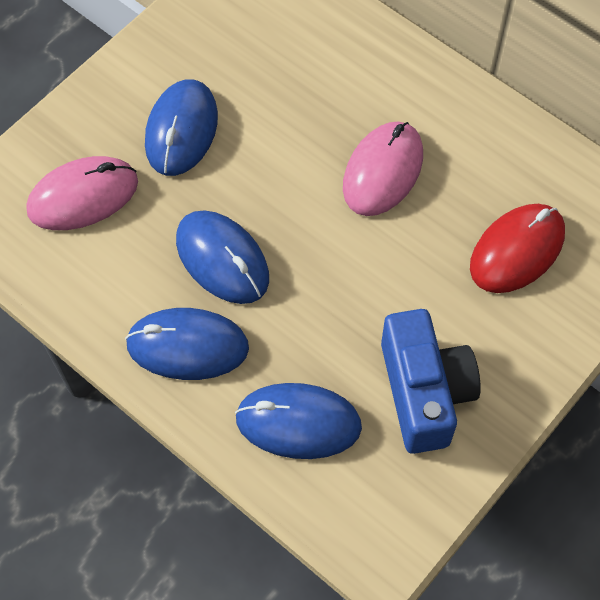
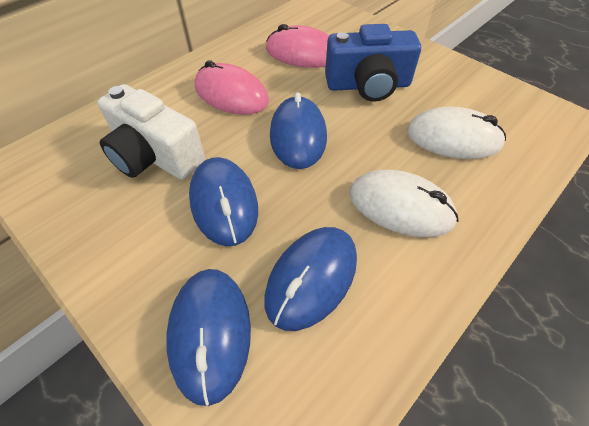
red mouse: 1 -> 0
white camera: 0 -> 1
white mouse: 0 -> 2

